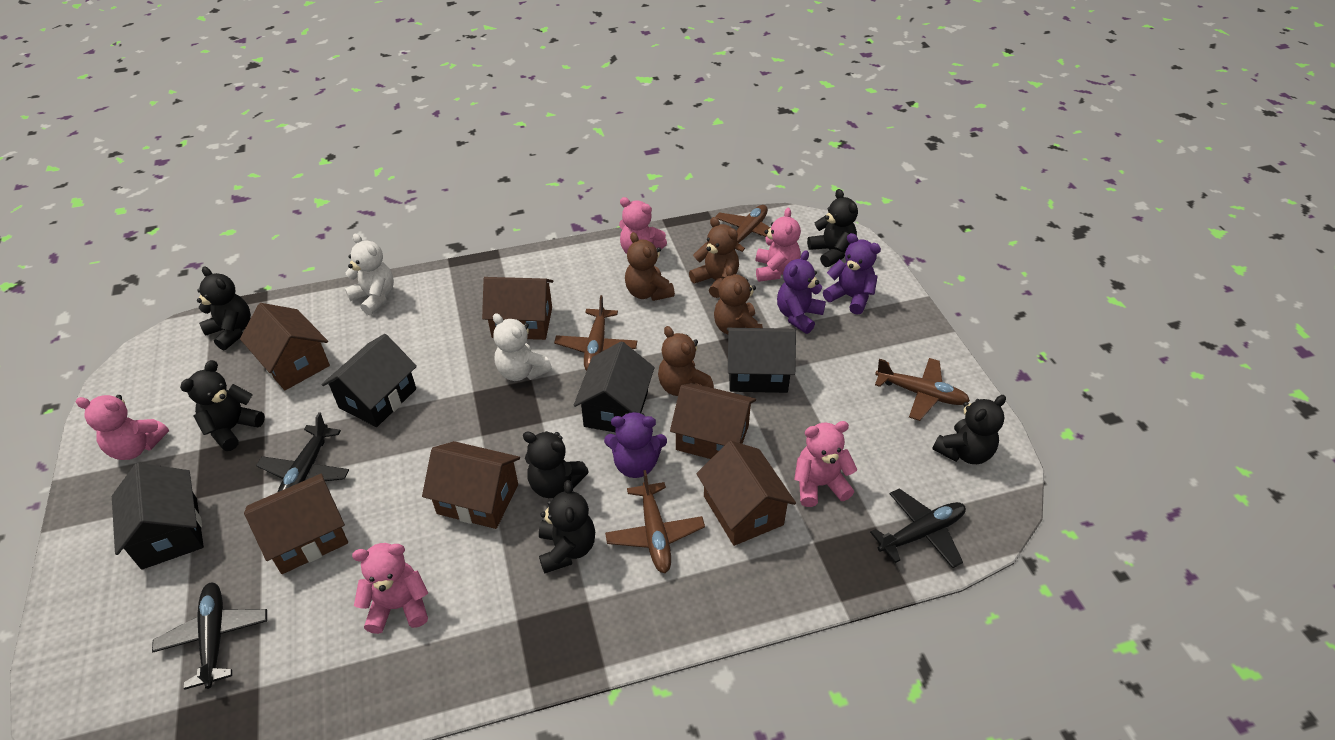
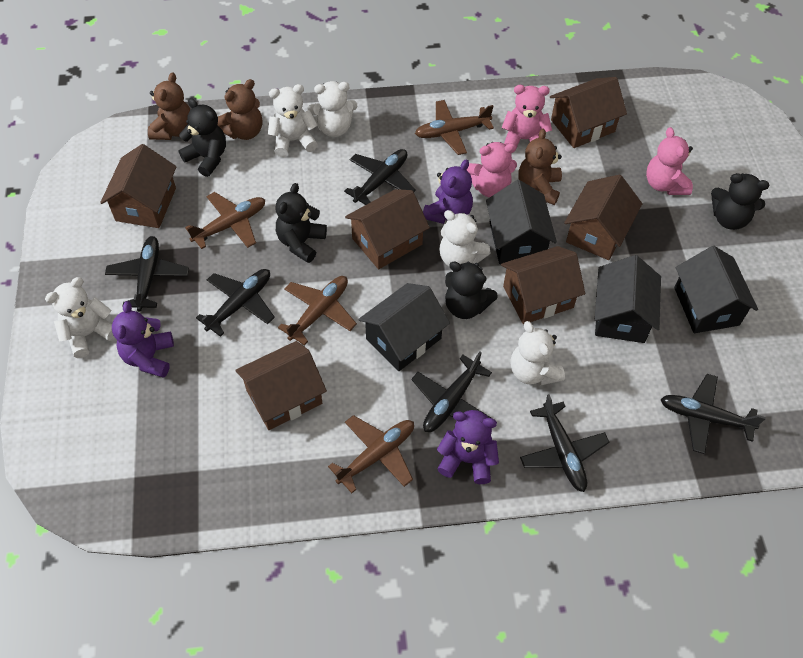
black plane: 3 -> 6
black teddy bear: 6 -> 4
brown teddy bear: 4 -> 3
pink teddy bear: 5 -> 3
white teddy bear: 2 -> 5

